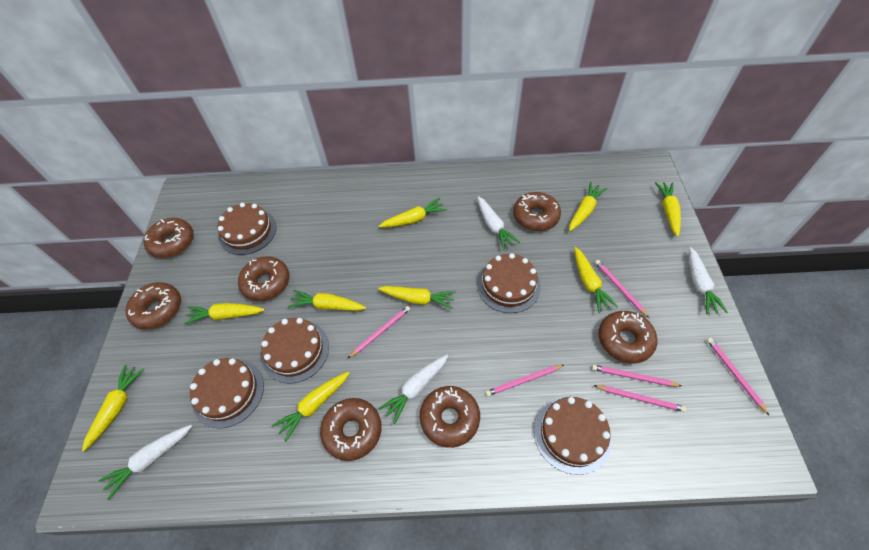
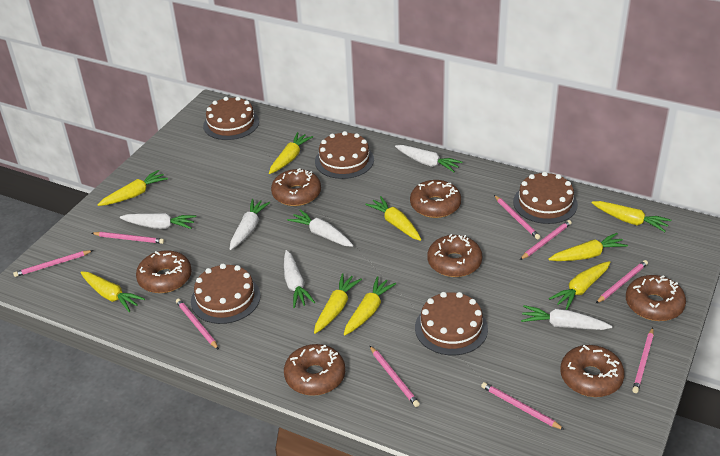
pink pencil: 6 -> 9
white carrot: 4 -> 6

